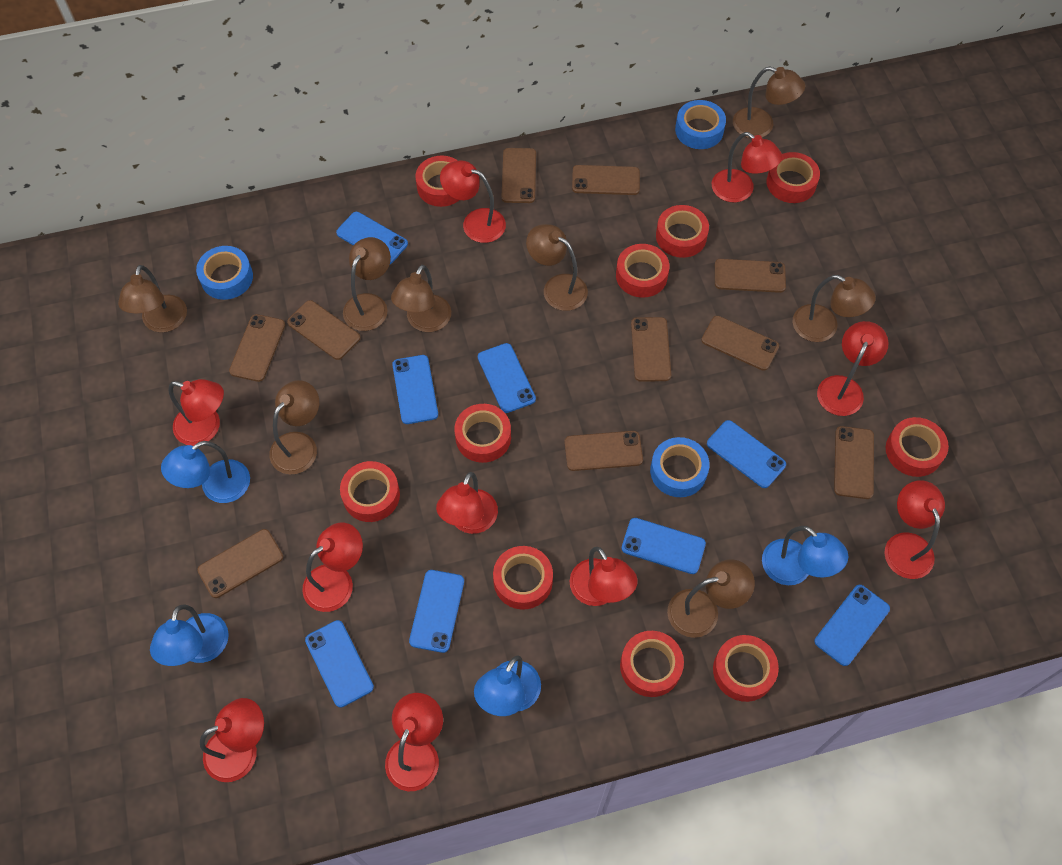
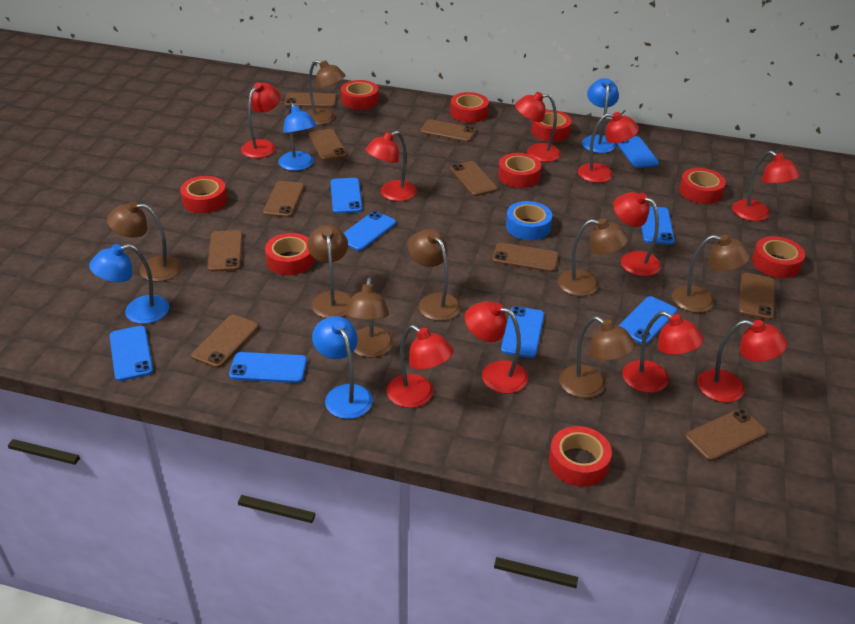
blue tape: 3 -> 1
red tape: 10 -> 9

